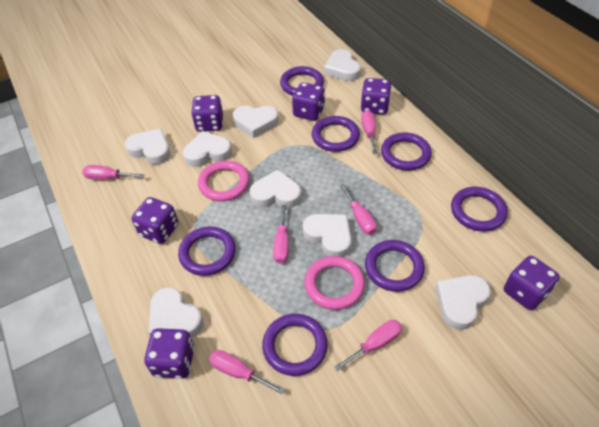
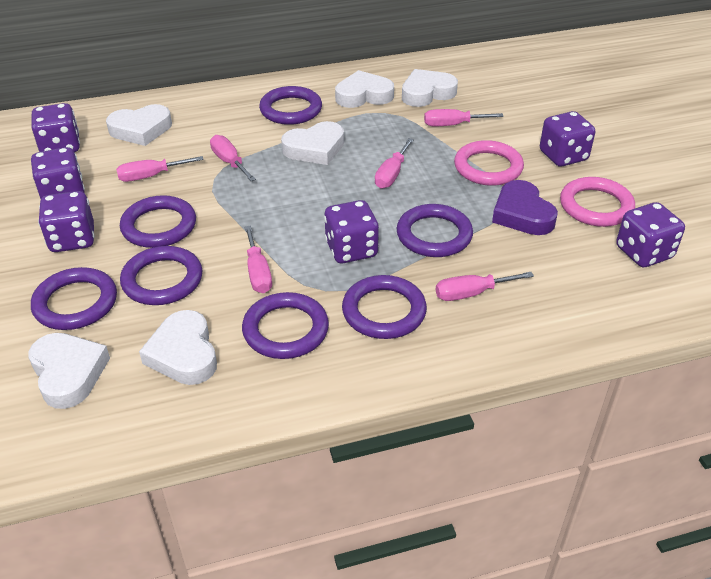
purple heart: 0 -> 1
white heart: 8 -> 6

